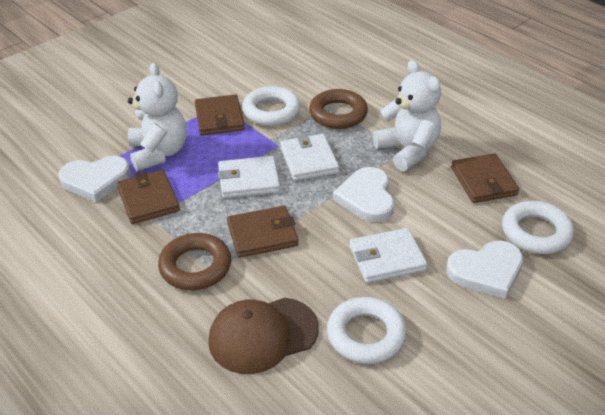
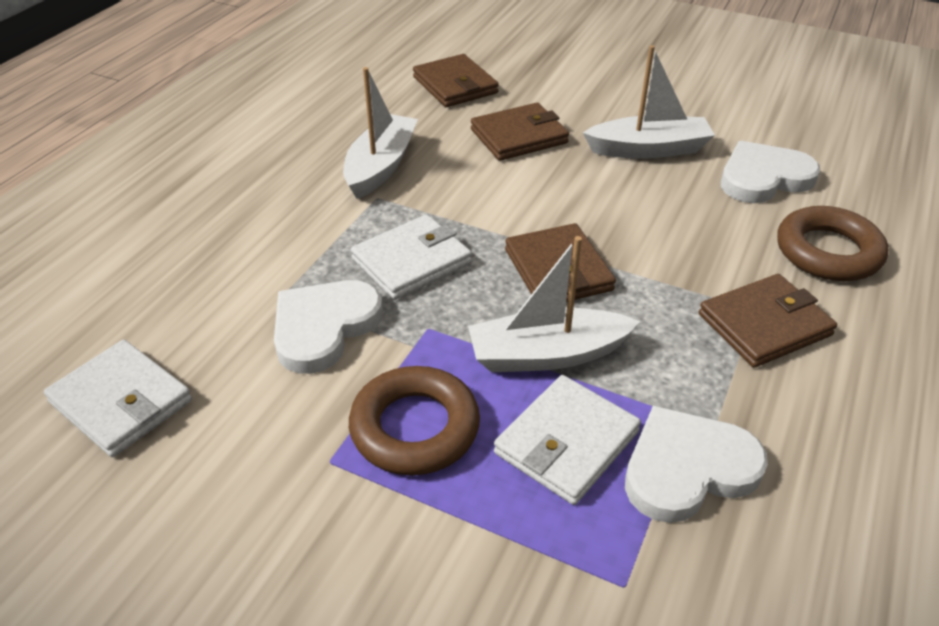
brown cap: 1 -> 0
white boat: 0 -> 3
white ring: 3 -> 0
white teddy bear: 2 -> 0

